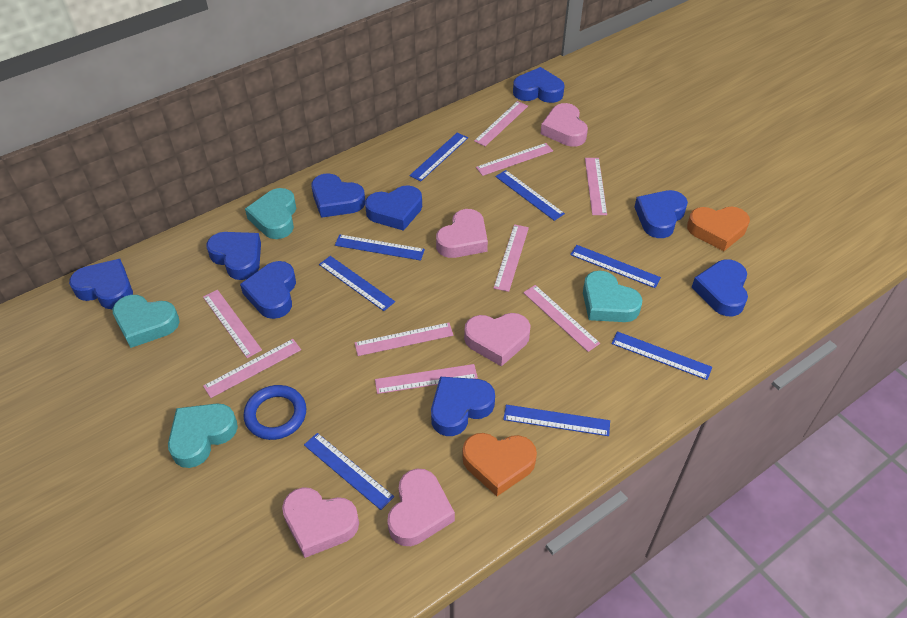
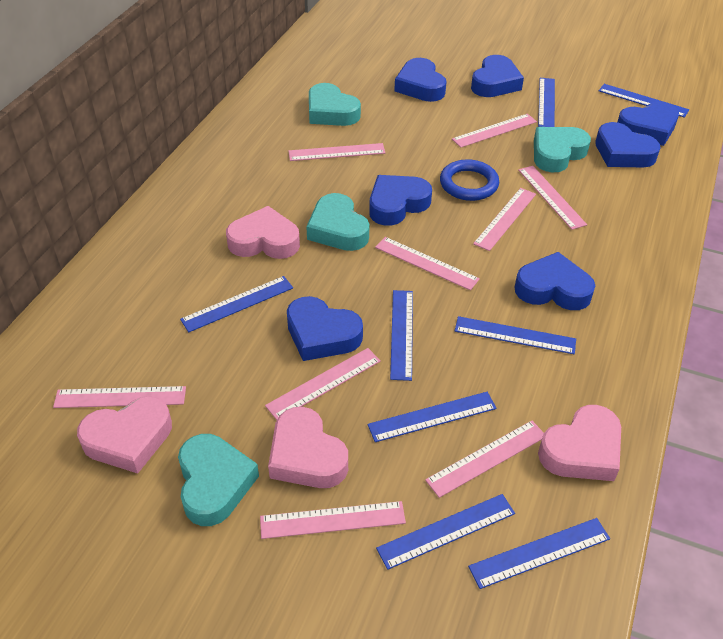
blue heart: 9 -> 7
orange heart: 2 -> 0
pink heart: 5 -> 4

